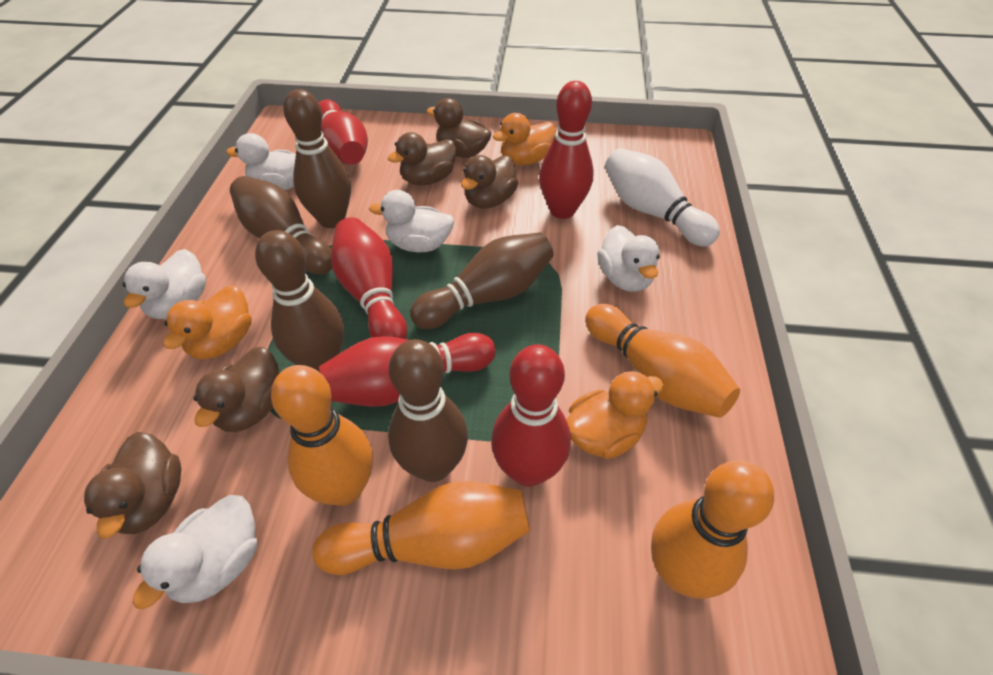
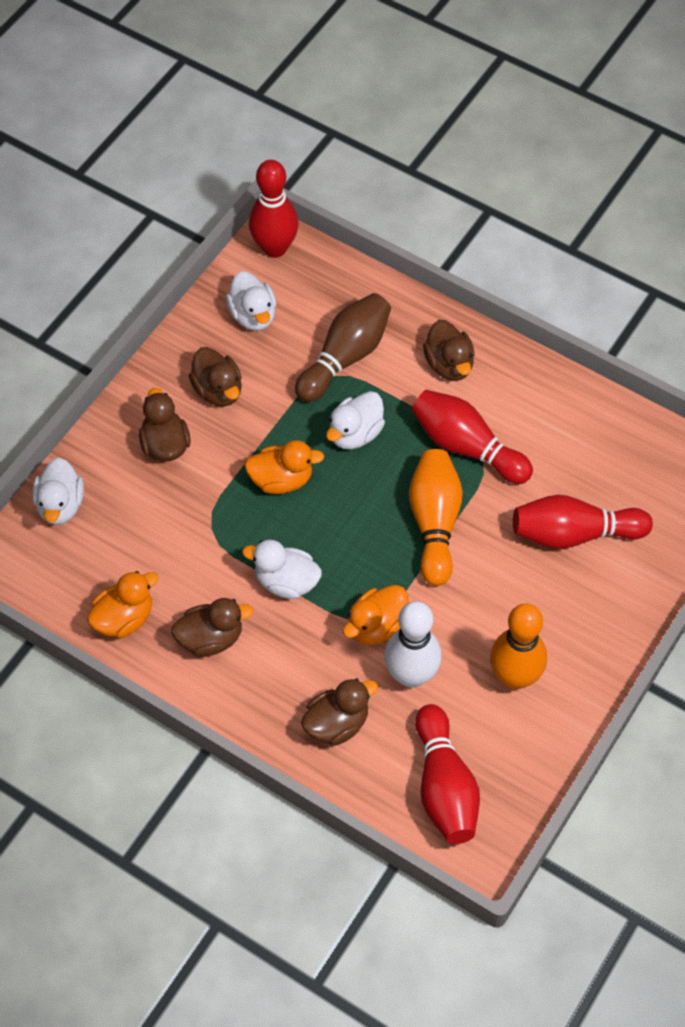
brown bowling pin: 5 -> 1
orange bowling pin: 4 -> 2
red bowling pin: 5 -> 4
white duck: 5 -> 4

